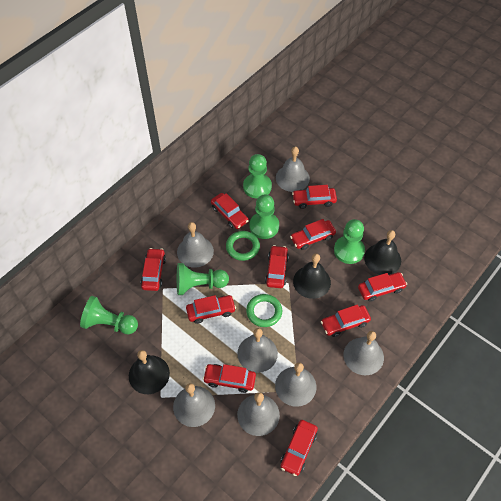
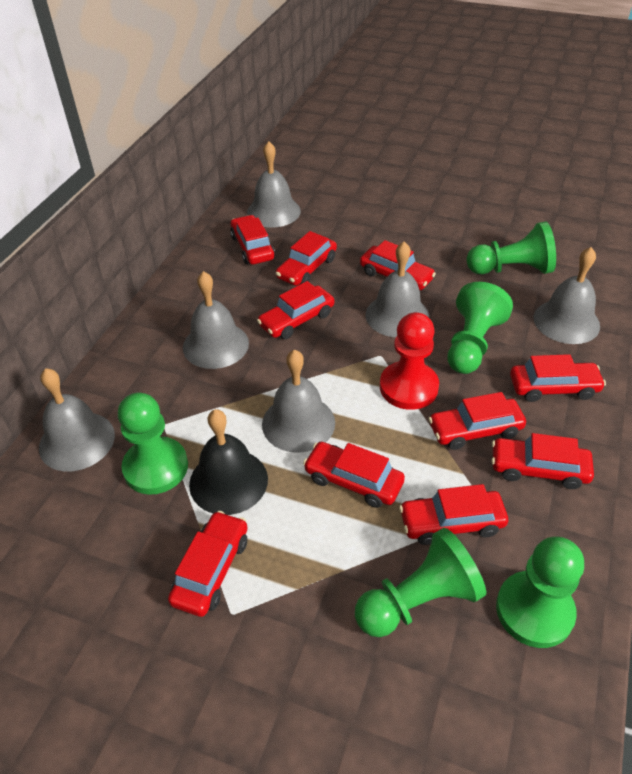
black bell: 3 -> 1
green ring: 2 -> 0
grey bell: 7 -> 6
red pawn: 0 -> 1

